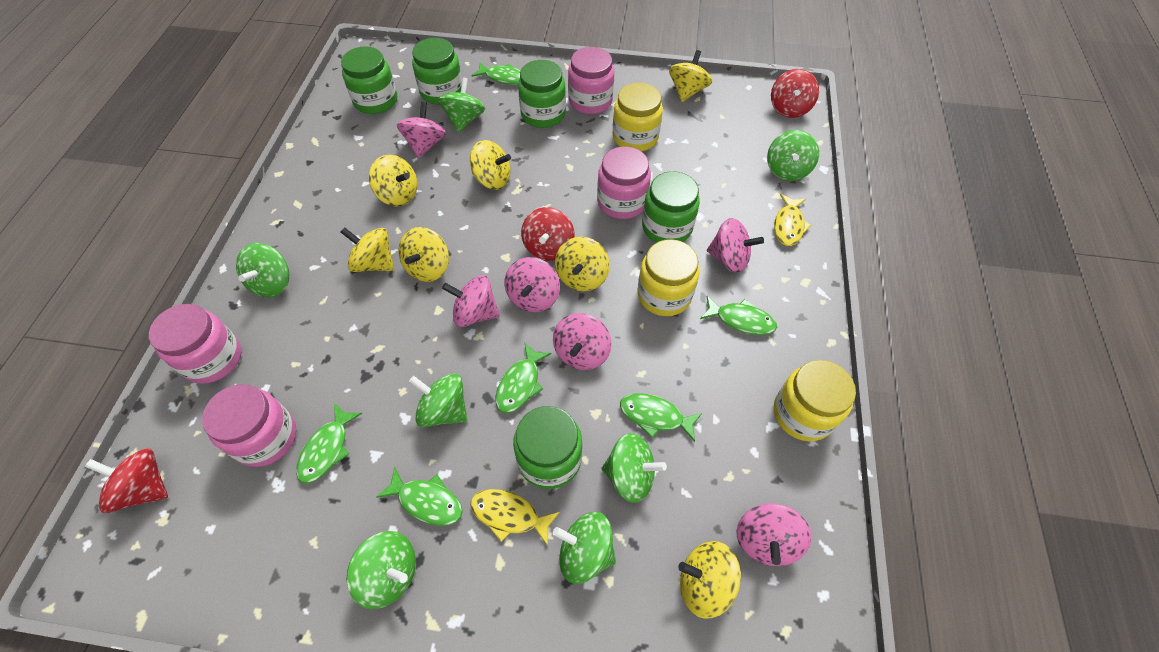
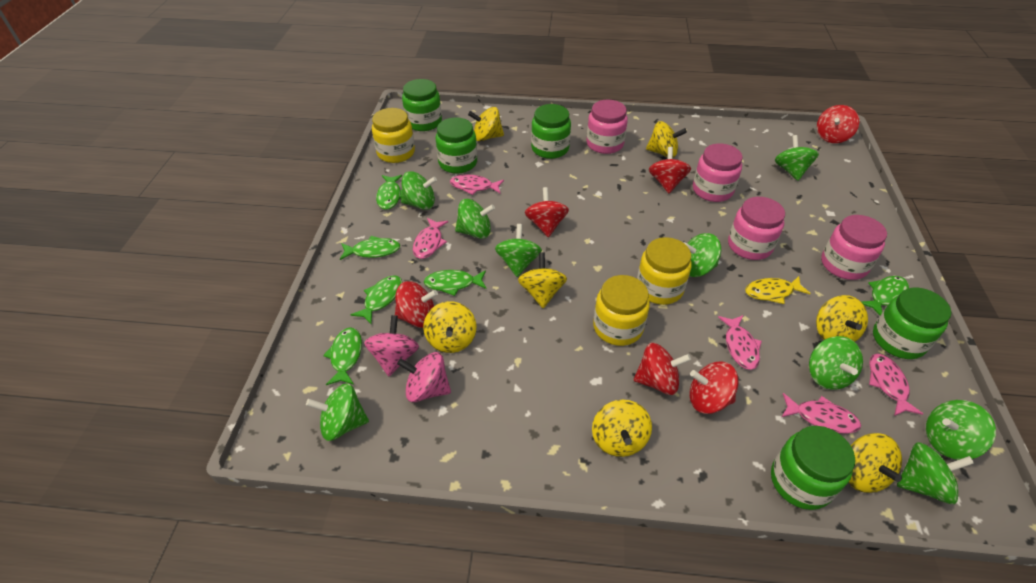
green spinning top: 7 -> 9
pink fish: 0 -> 5
pink spinning top: 6 -> 2
red spinning top: 3 -> 6
yellow fish: 2 -> 1

